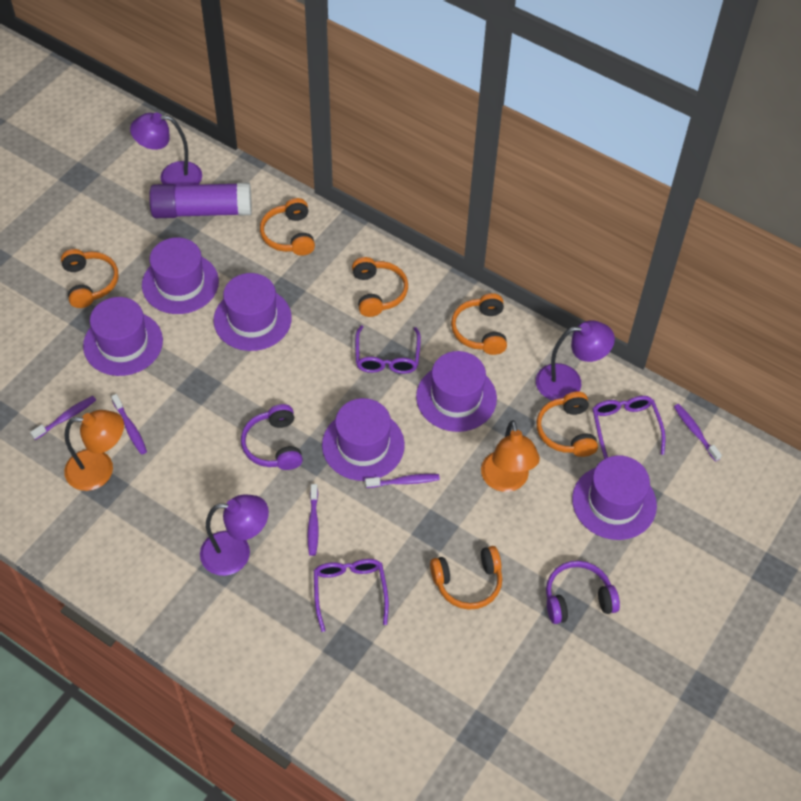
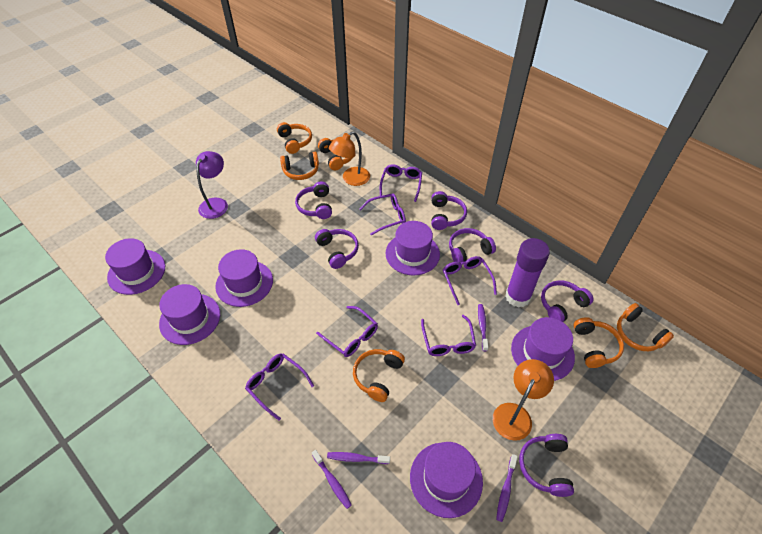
purple glasses: 3 -> 6
purple headphones: 2 -> 6
purple lamp: 3 -> 1
purple toothbrush: 5 -> 4

